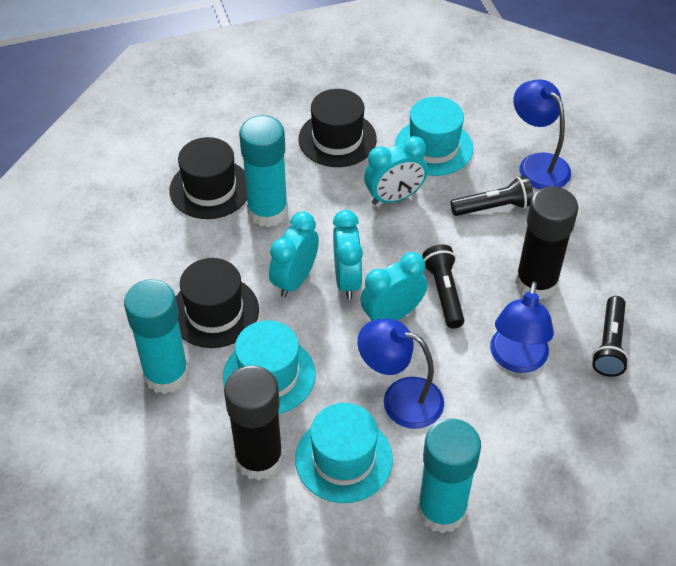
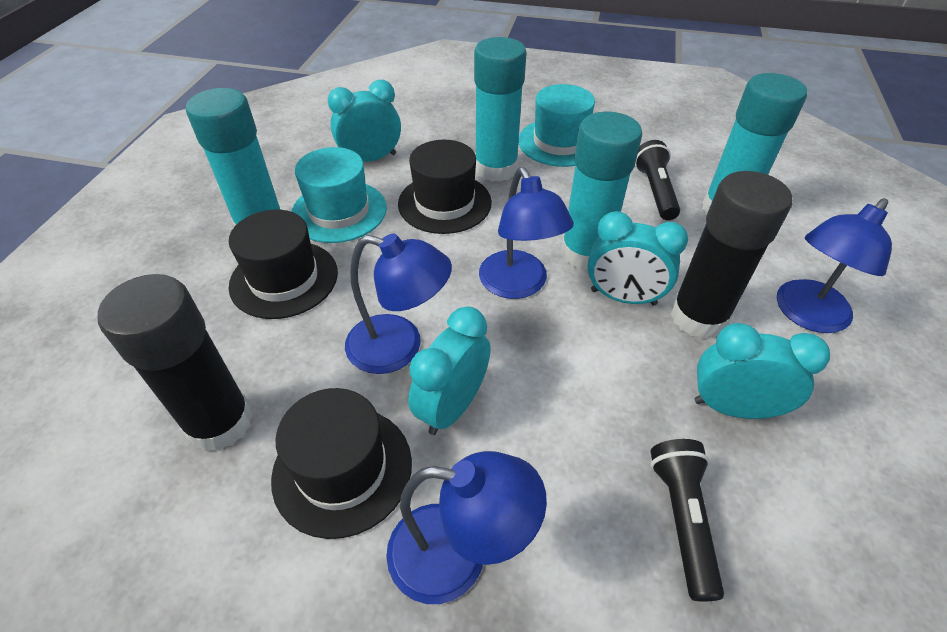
black flashlight: 3 -> 2
blue lamp: 3 -> 4
turquoise glue stick: 3 -> 4
turquoise hat: 3 -> 2

